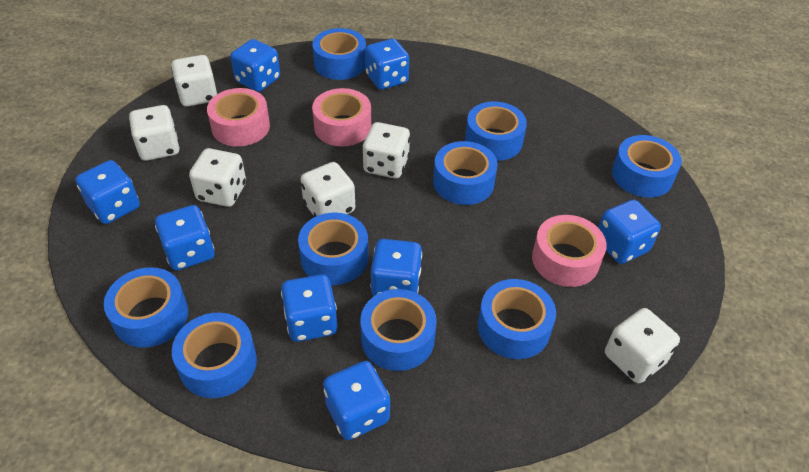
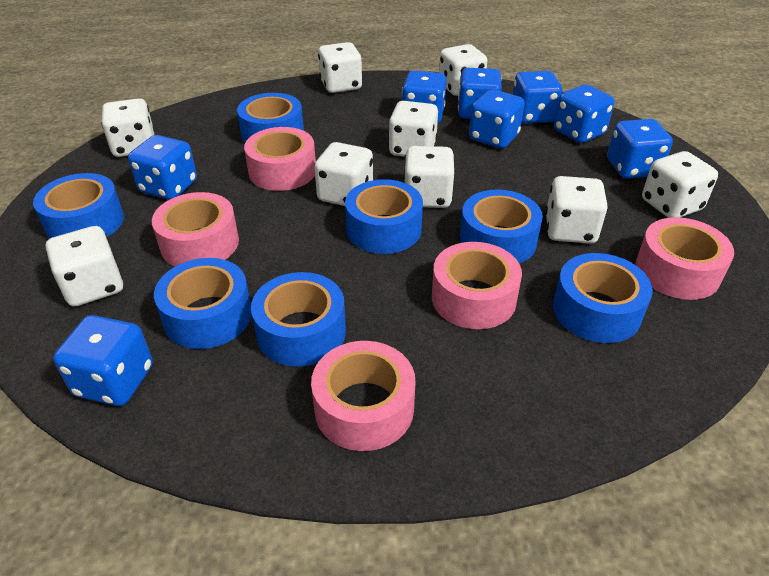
blue tape: 9 -> 7
pink tape: 3 -> 5
white dice: 6 -> 9

